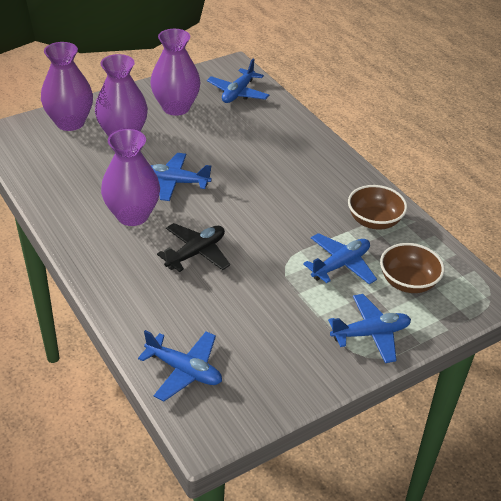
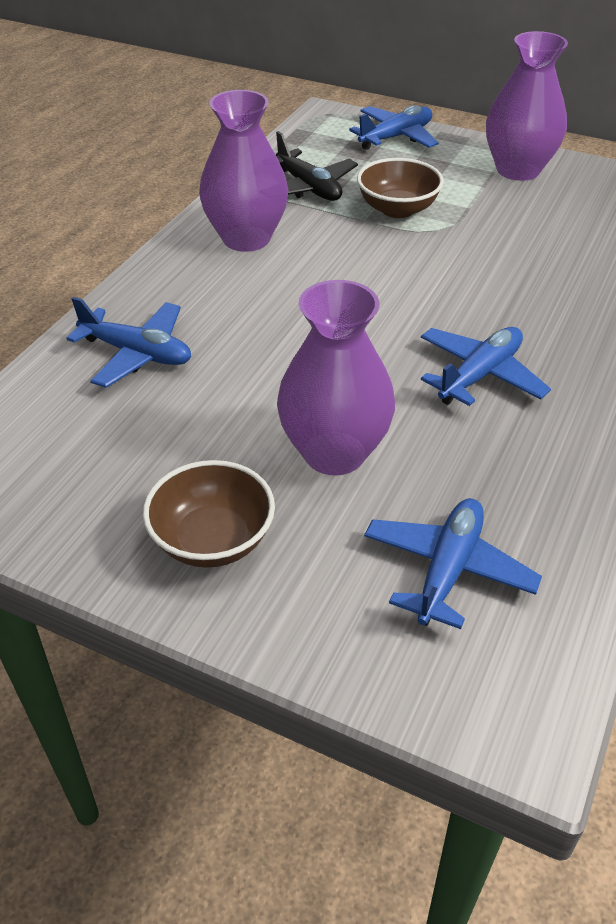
blue plane: 5 -> 4
purple vase: 4 -> 3

